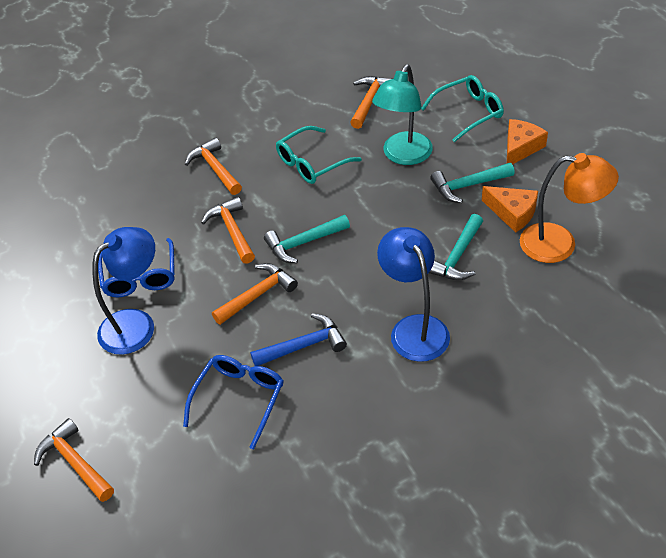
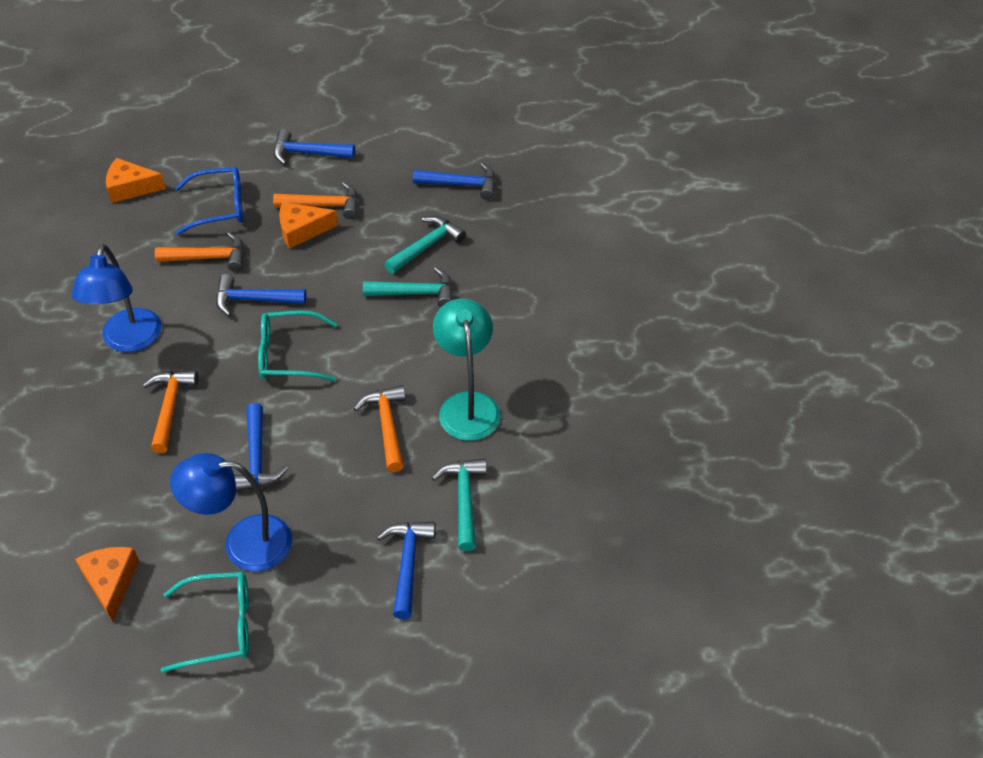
blue glasses: 2 -> 1
blue hammer: 1 -> 5
orange cheese: 2 -> 3
orange hammer: 5 -> 4
orange lamp: 1 -> 0

